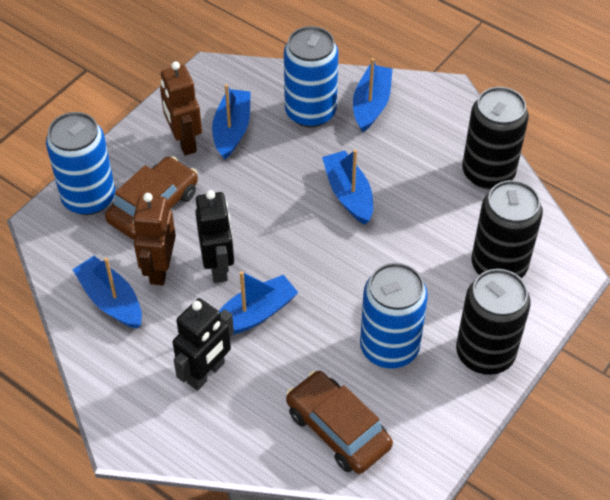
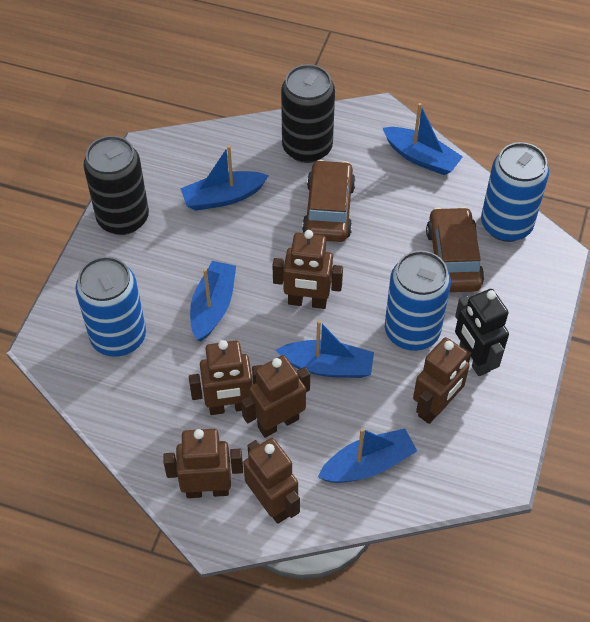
black can: 3 -> 2
black robot: 2 -> 1
brown robot: 2 -> 6

